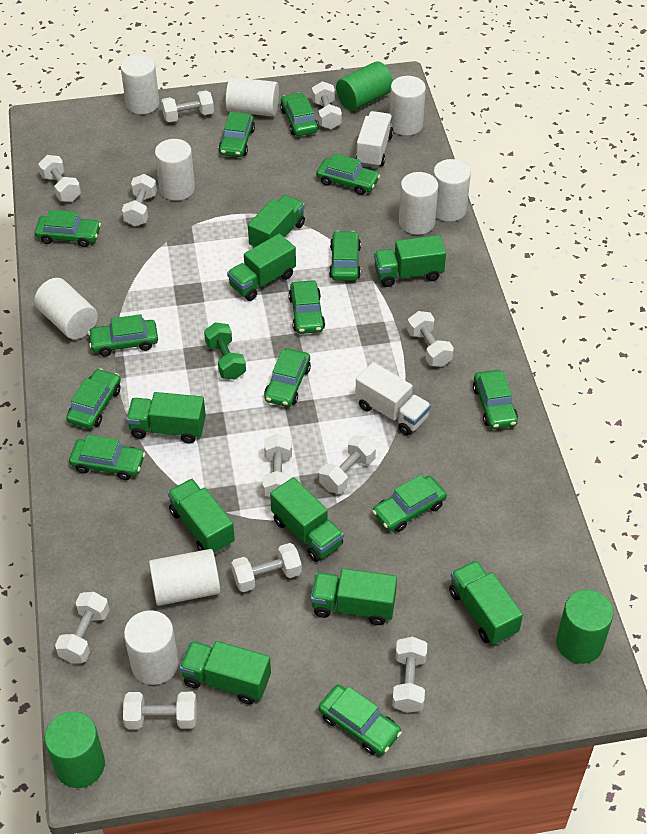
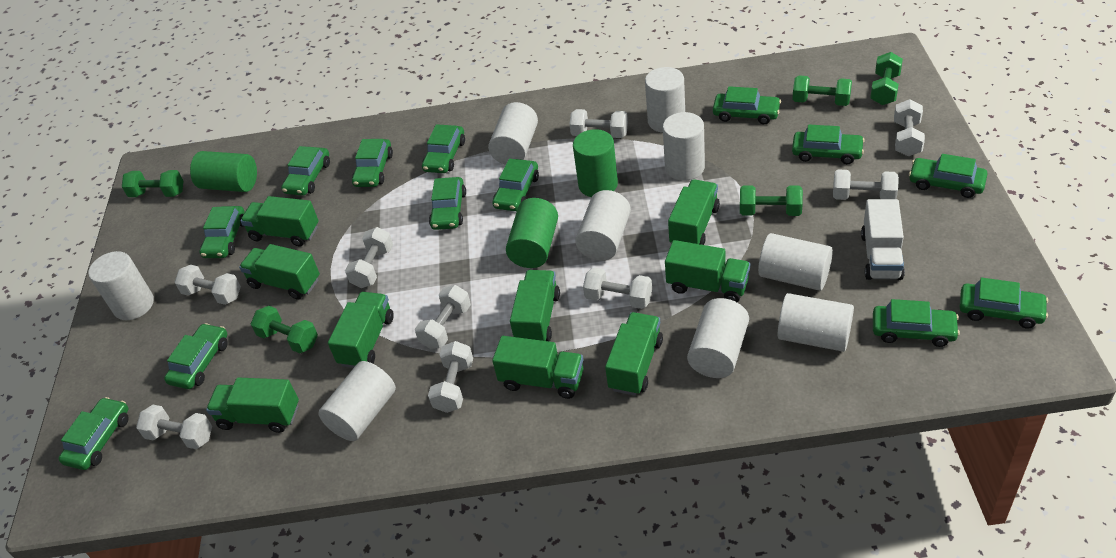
green dumbbell: 1 -> 5
white dumbbell: 11 -> 9
white truck: 2 -> 1

